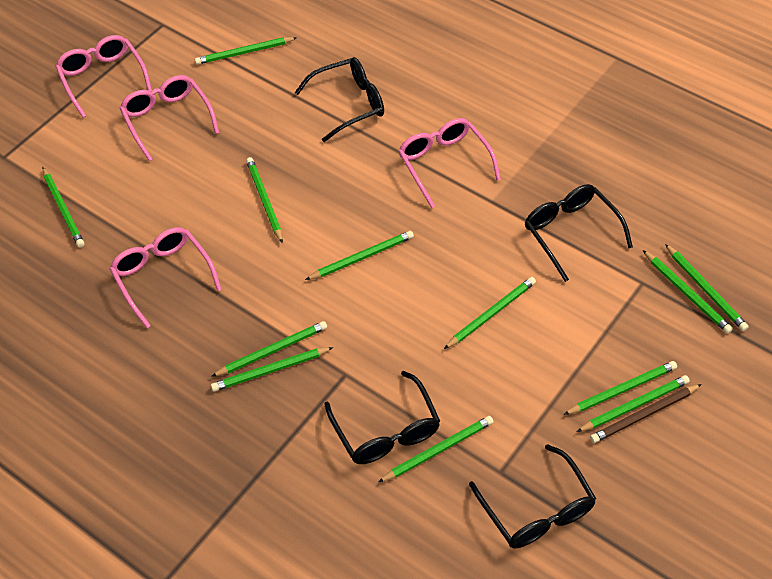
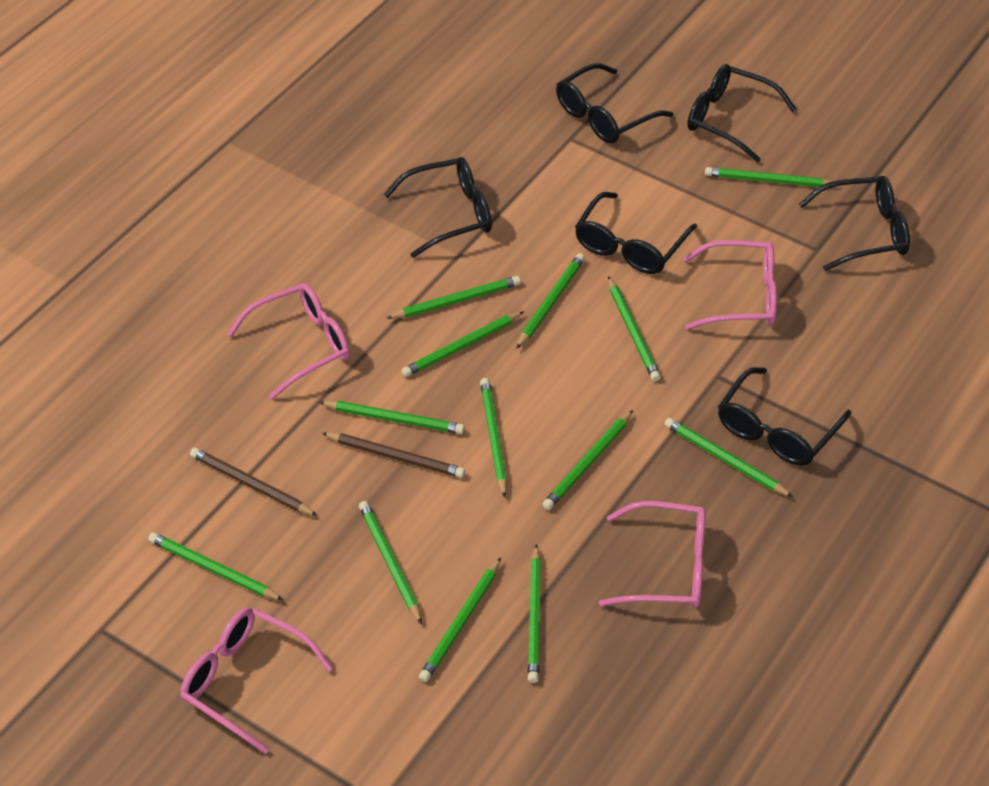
black glasses: 4 -> 6
brown pencil: 1 -> 2
green pencil: 12 -> 13

